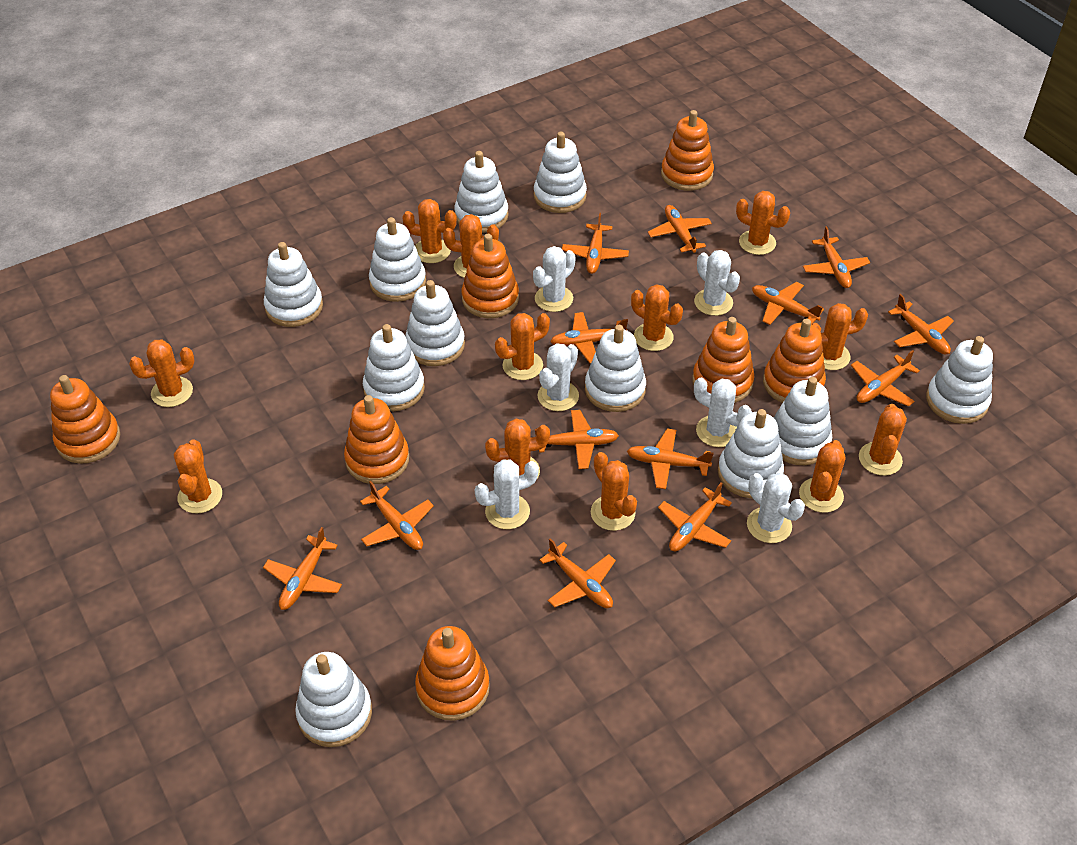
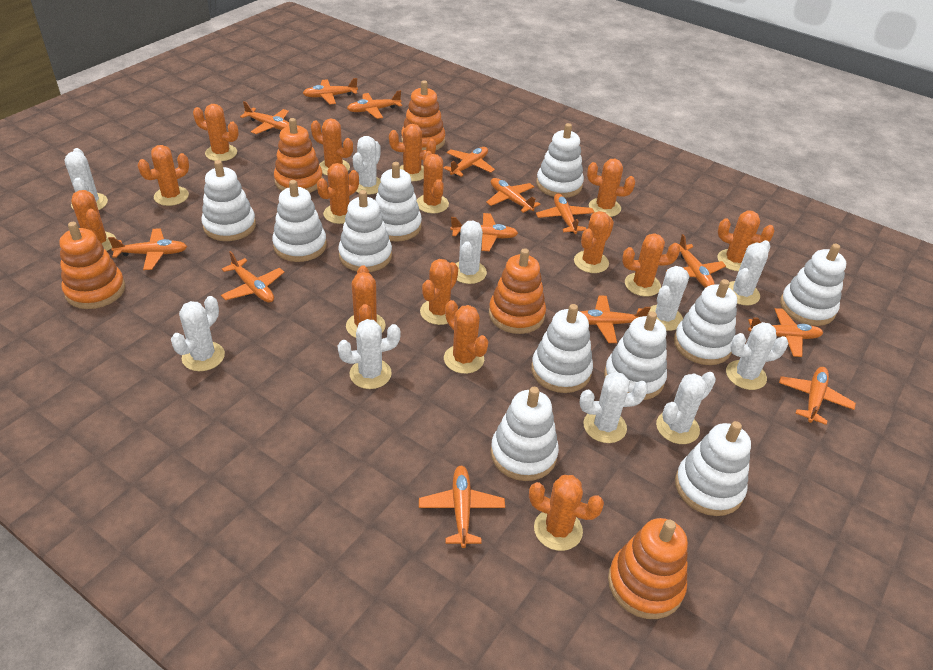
orange cactus: 12 -> 15
orange plane: 13 -> 14
orange stacking toy: 7 -> 5
white cactus: 6 -> 10

